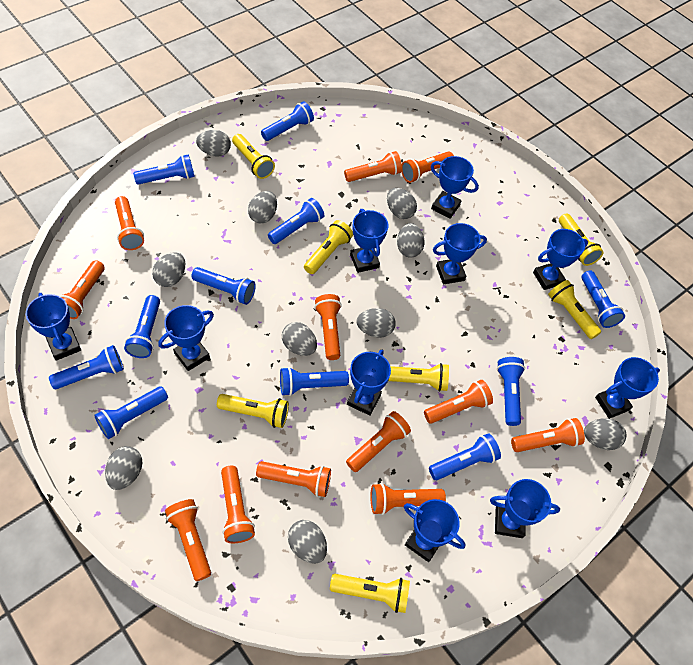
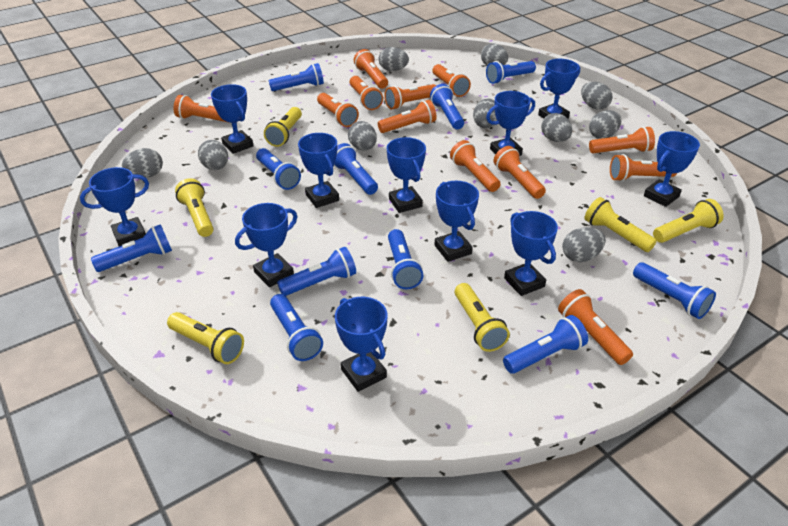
blue trophy: 10 -> 11
yellow flashlight: 7 -> 6

